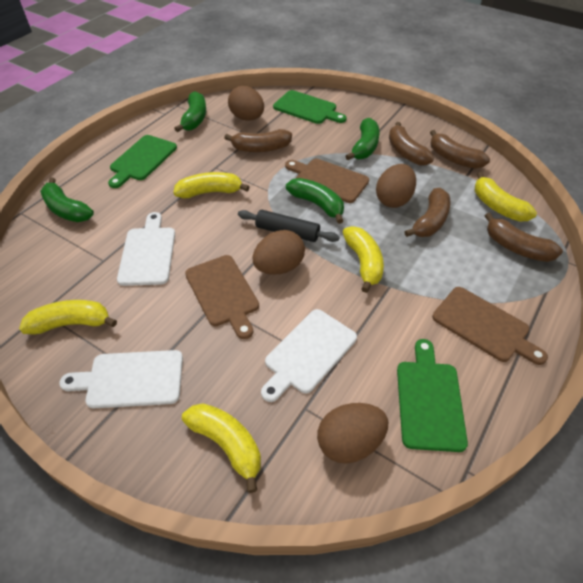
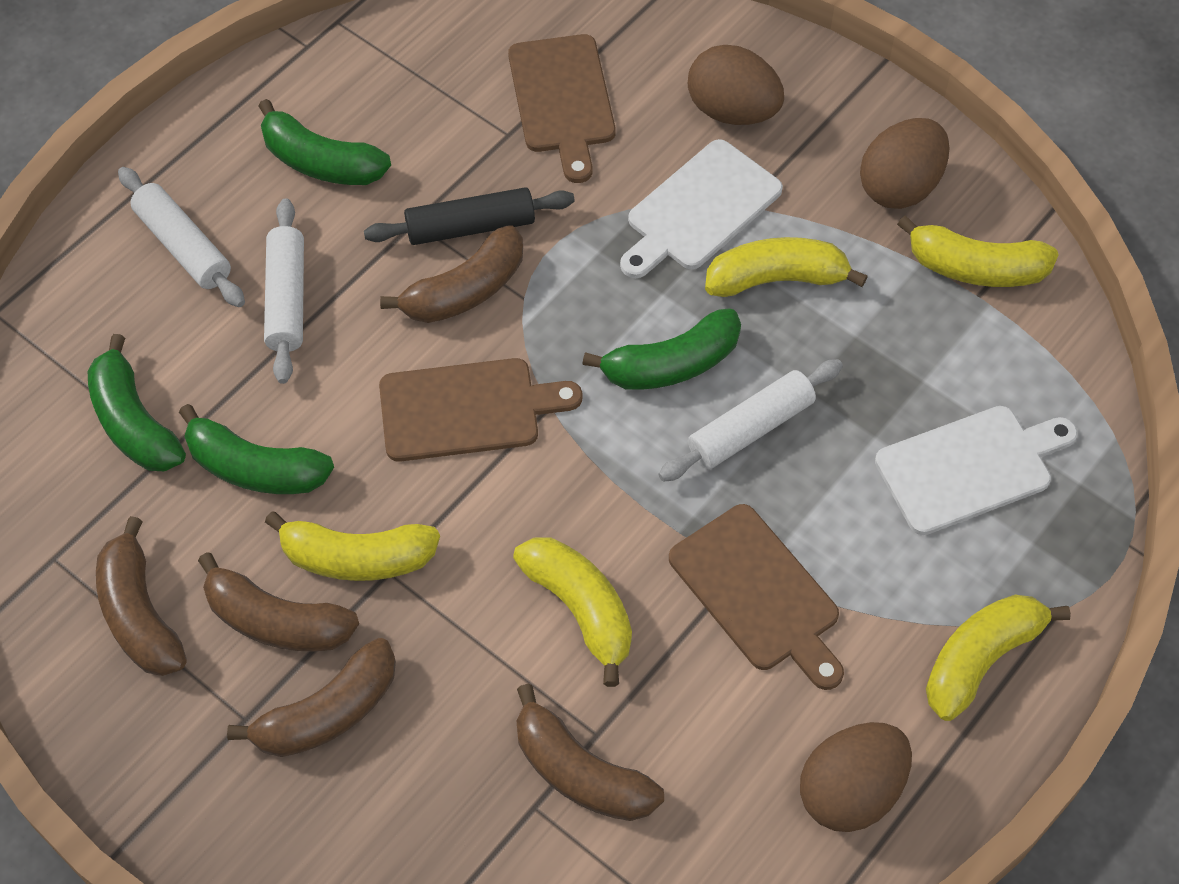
brown egg: 4 -> 3
green cutting board: 3 -> 0
white cutting board: 3 -> 2
white rolling pin: 0 -> 3

